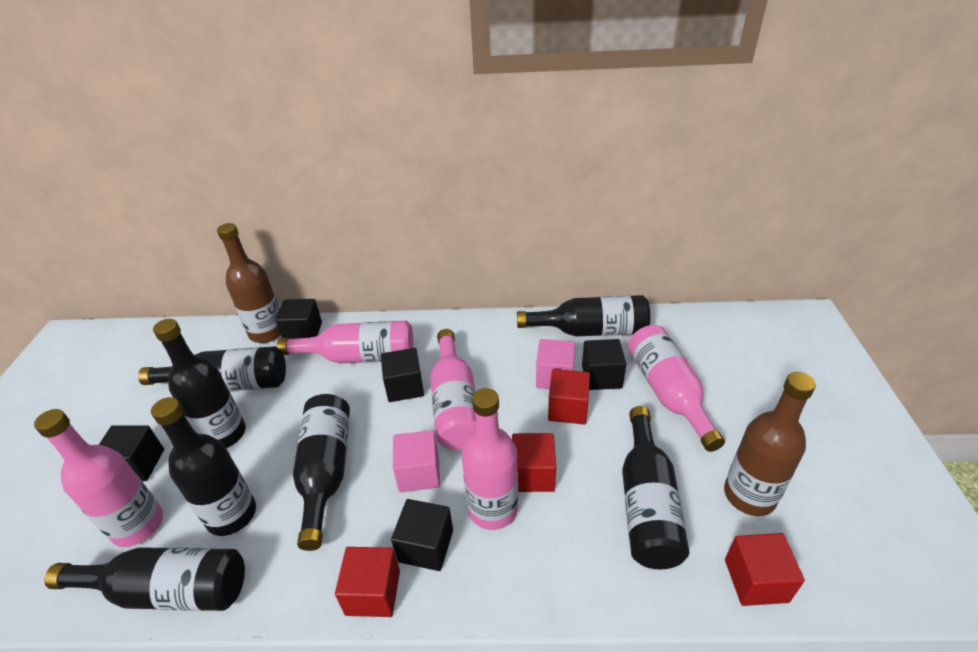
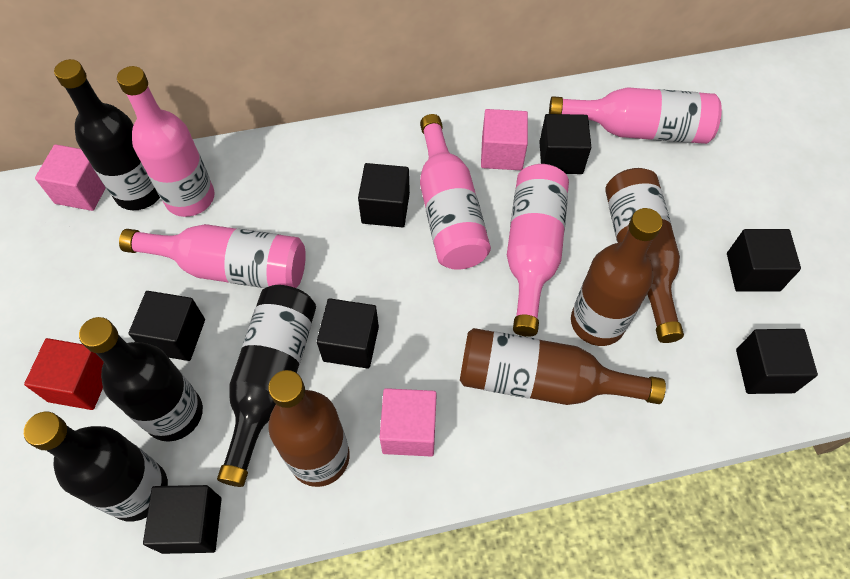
black bottle: 7 -> 4
black cube: 5 -> 7
brown bottle: 2 -> 4
pink cube: 2 -> 3
red cube: 4 -> 1

